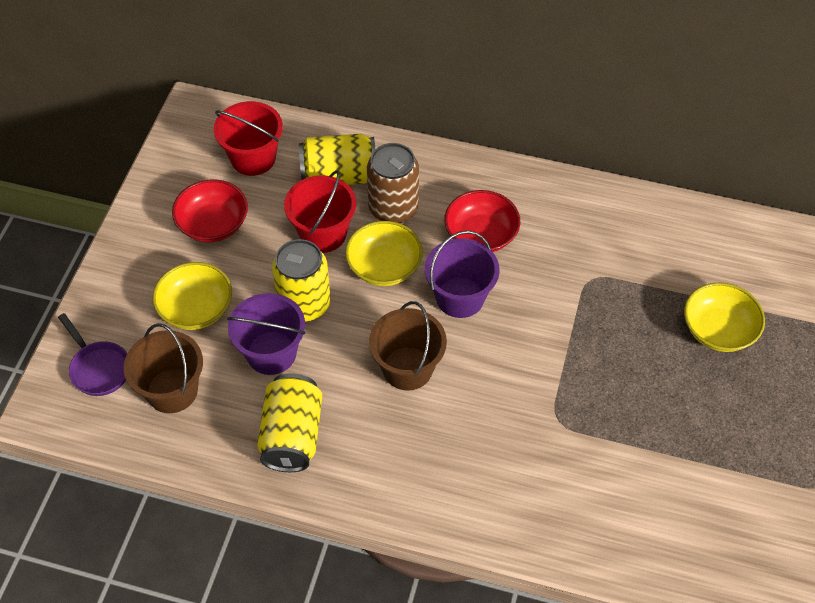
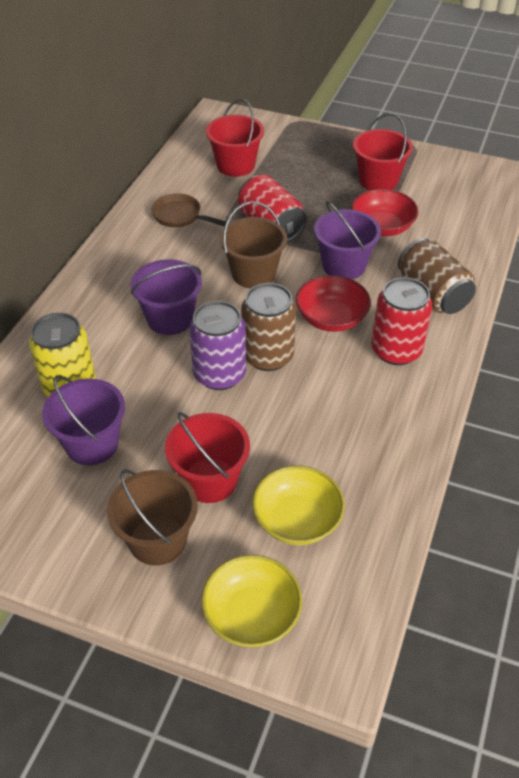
brown can: 1 -> 2
brown pan: 0 -> 1
purple bucket: 2 -> 3
purple can: 0 -> 1
purple pan: 1 -> 0
red bucket: 2 -> 3
red can: 0 -> 2
yellow bowl: 3 -> 2
yellow can: 3 -> 1

